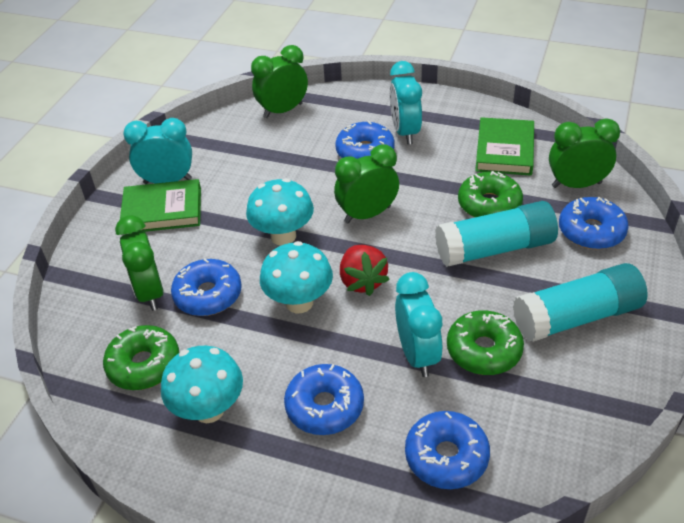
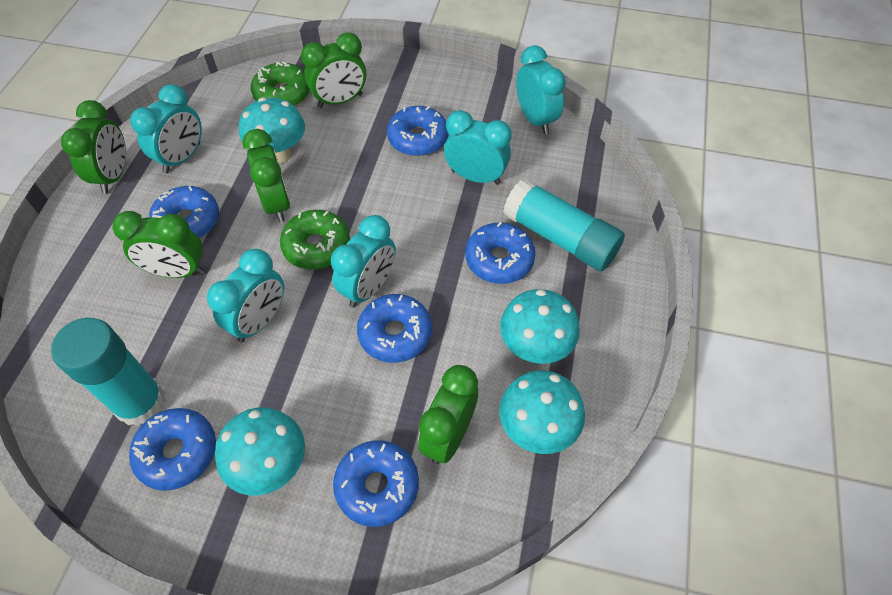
blue donut: 5 -> 6
green book: 2 -> 0
green clock: 4 -> 5
green donut: 3 -> 2
red strawberry: 1 -> 0
turquoise clock: 3 -> 5
turquoise mushroom: 3 -> 4

